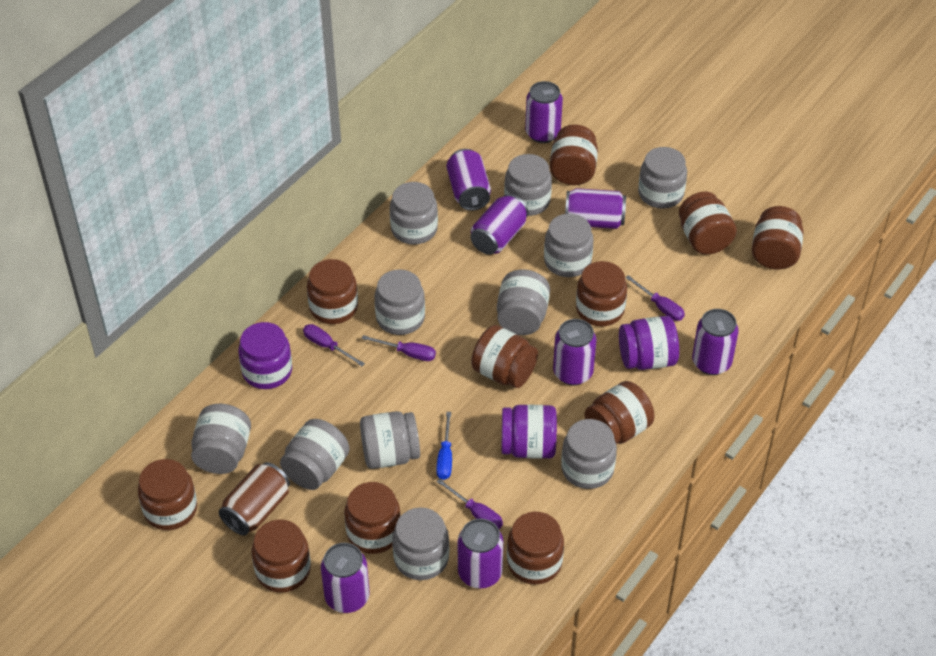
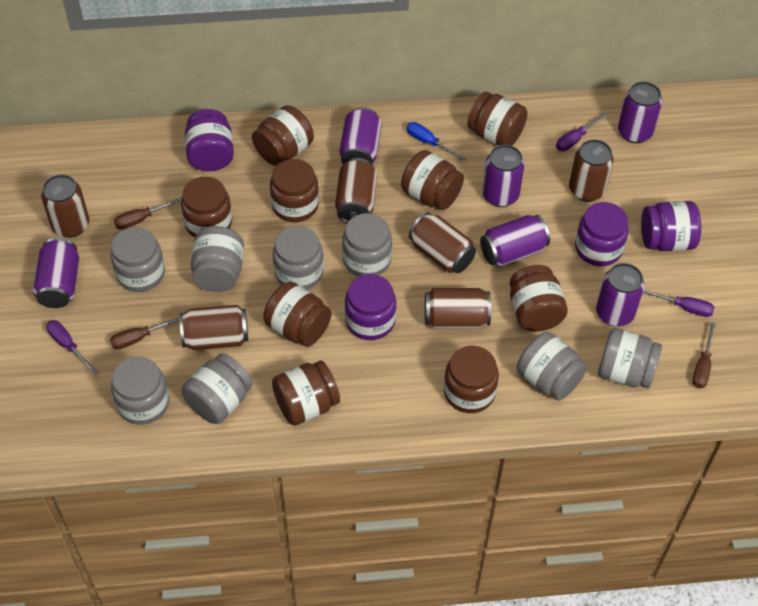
brown can: 1 -> 6
brown jar: 11 -> 9
brown screwdriver: 0 -> 3
grey jar: 11 -> 8
purple can: 8 -> 6
purple jar: 3 -> 4
purple screwdriver: 4 -> 3

